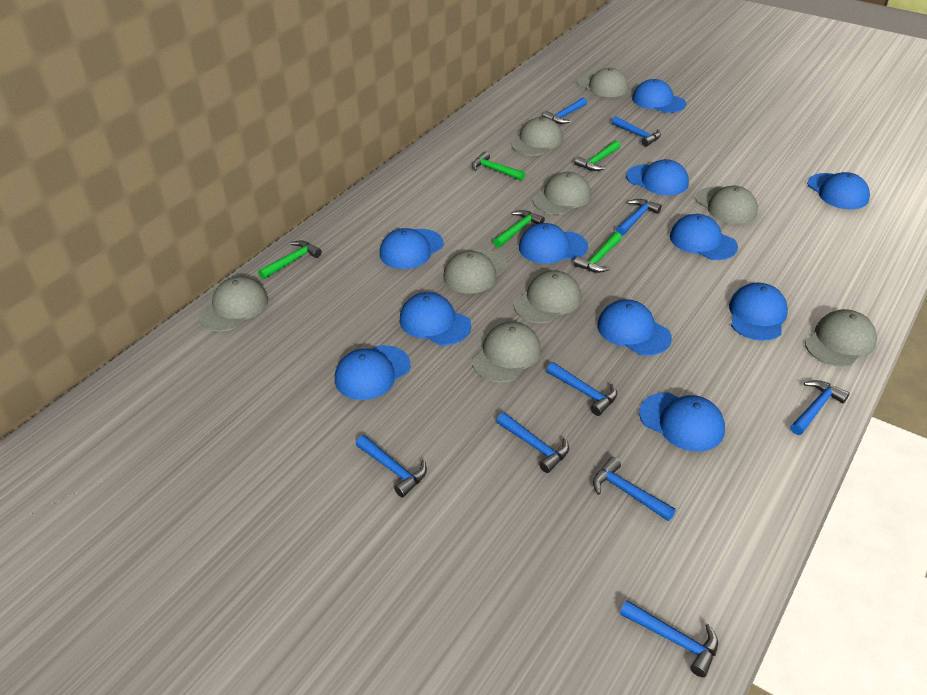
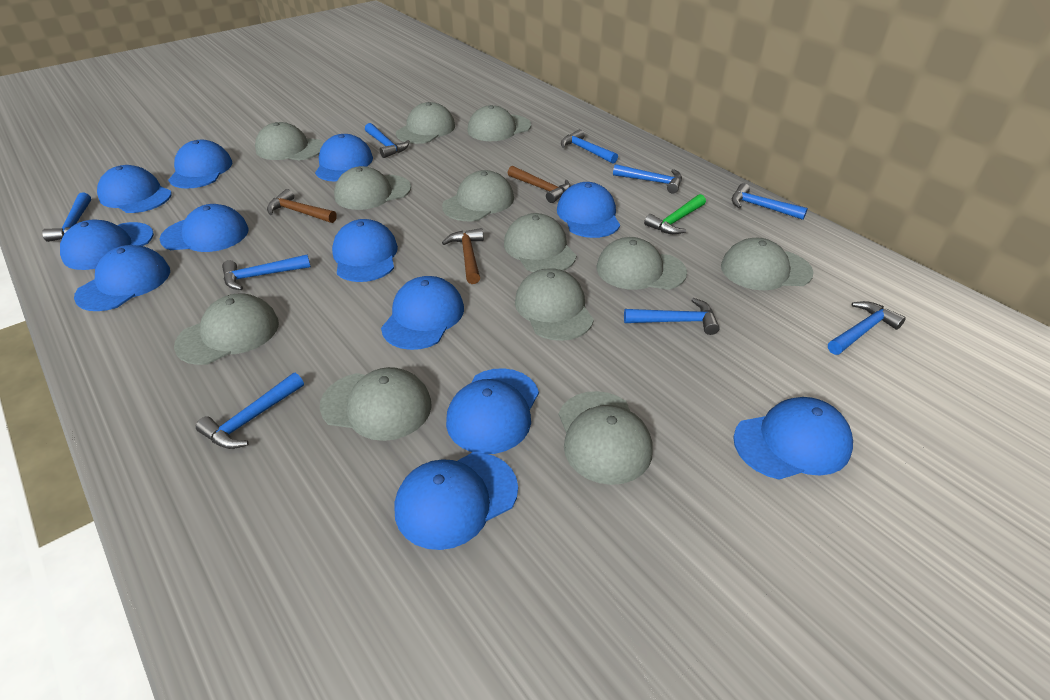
blue cap: 11 -> 12
brown hammer: 0 -> 3
green hammer: 5 -> 1
grey cap: 9 -> 12

